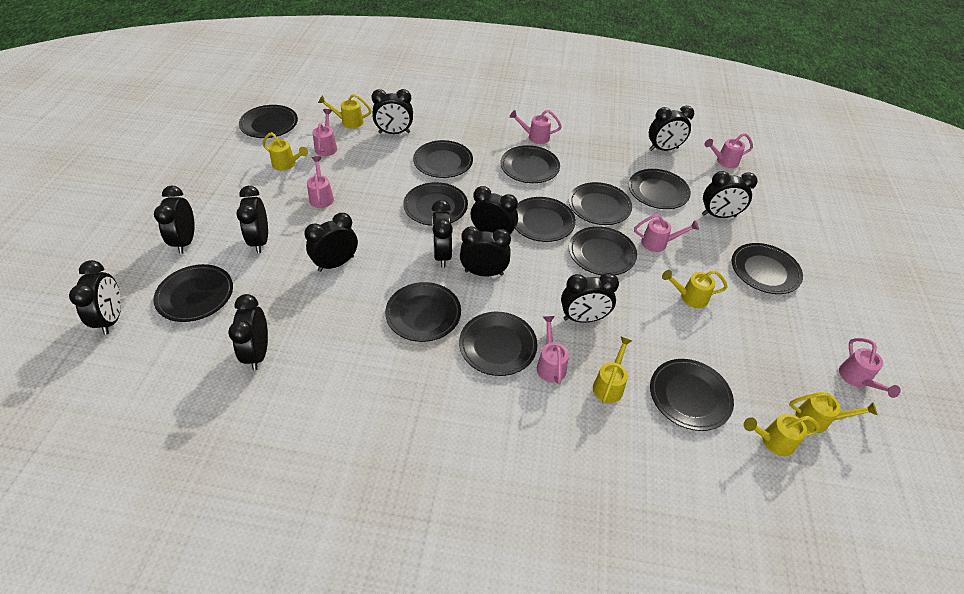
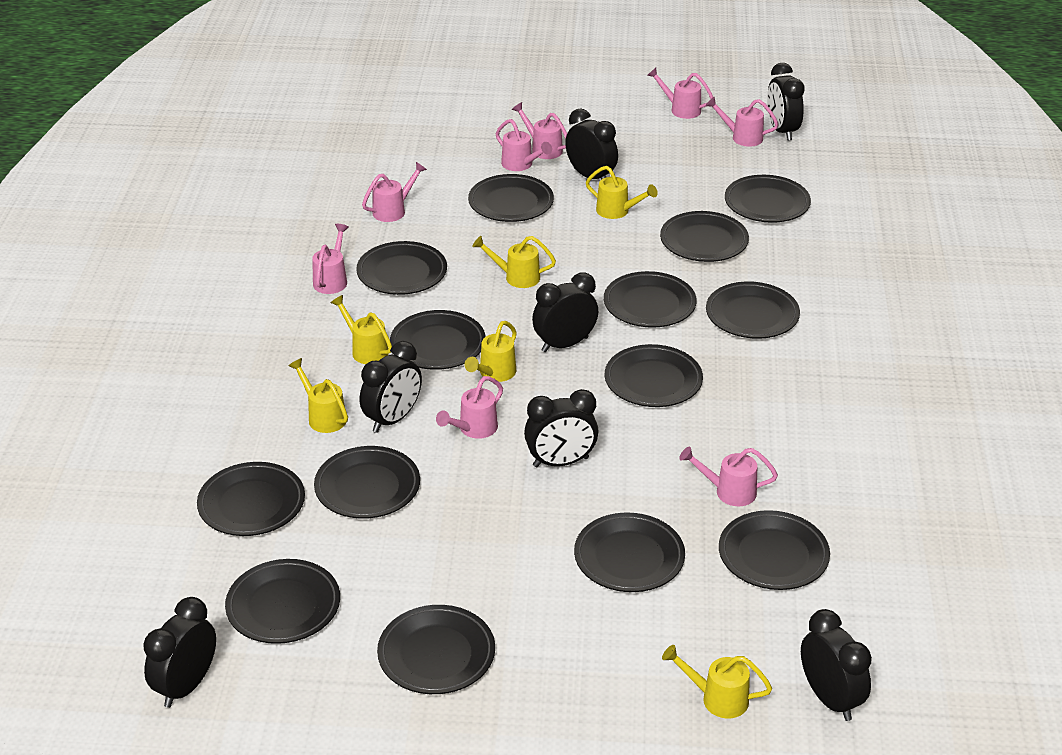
black clock: 12 -> 7
black plate: 13 -> 14
pink watering can: 7 -> 8

